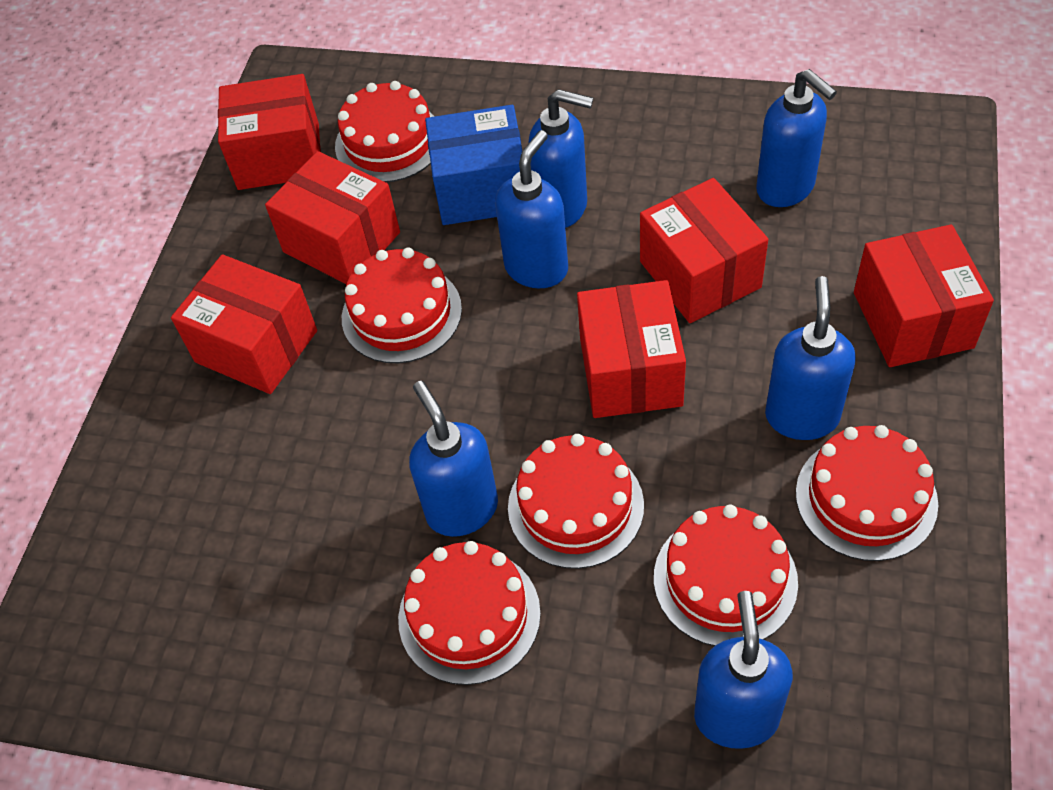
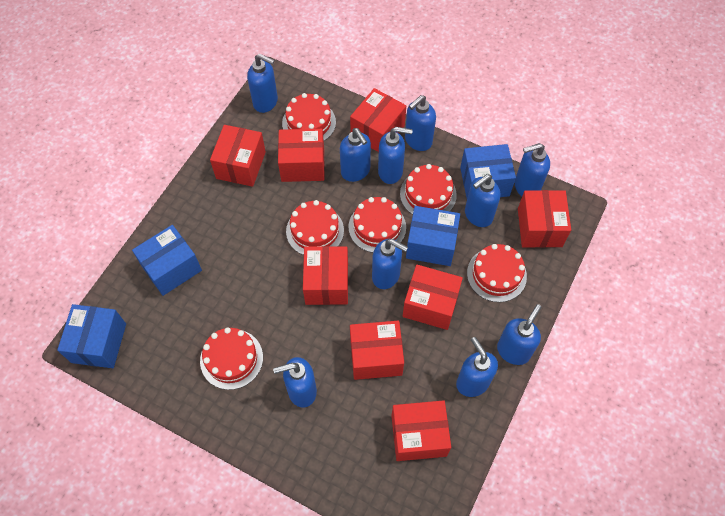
blue box: 1 -> 4
blue soap dispenser: 6 -> 10
red box: 6 -> 8

